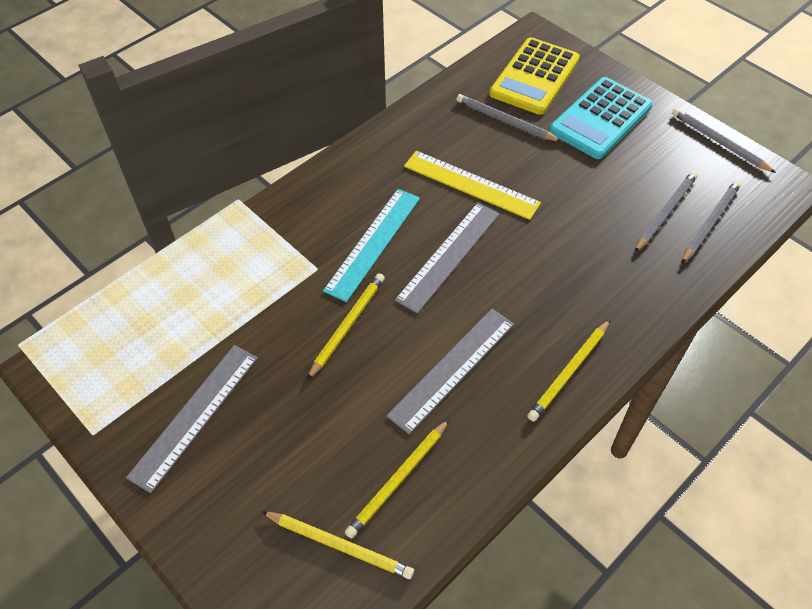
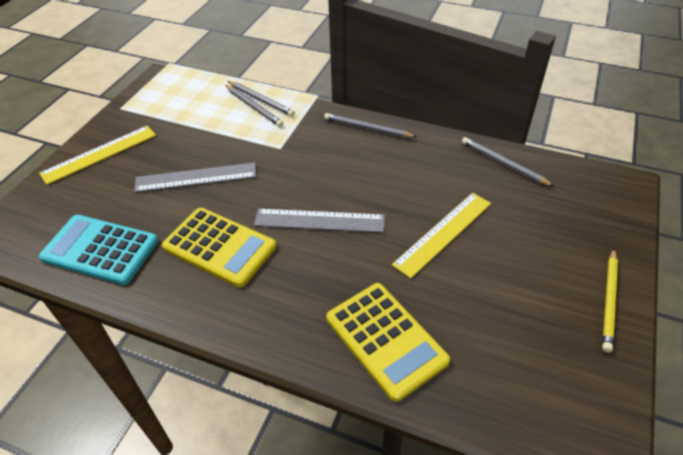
grey ruler: 3 -> 2
turquoise ruler: 1 -> 0
yellow calculator: 1 -> 2
yellow pencil: 4 -> 1
yellow ruler: 1 -> 2

